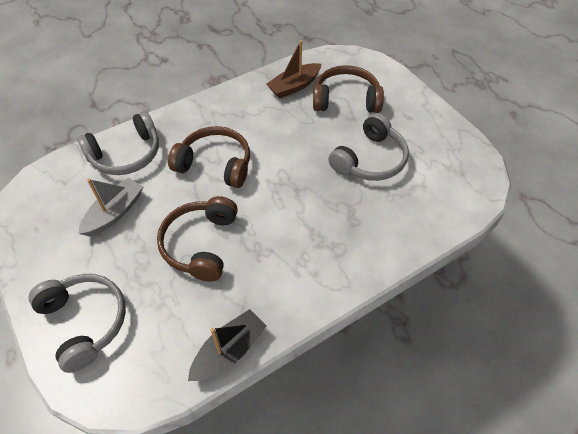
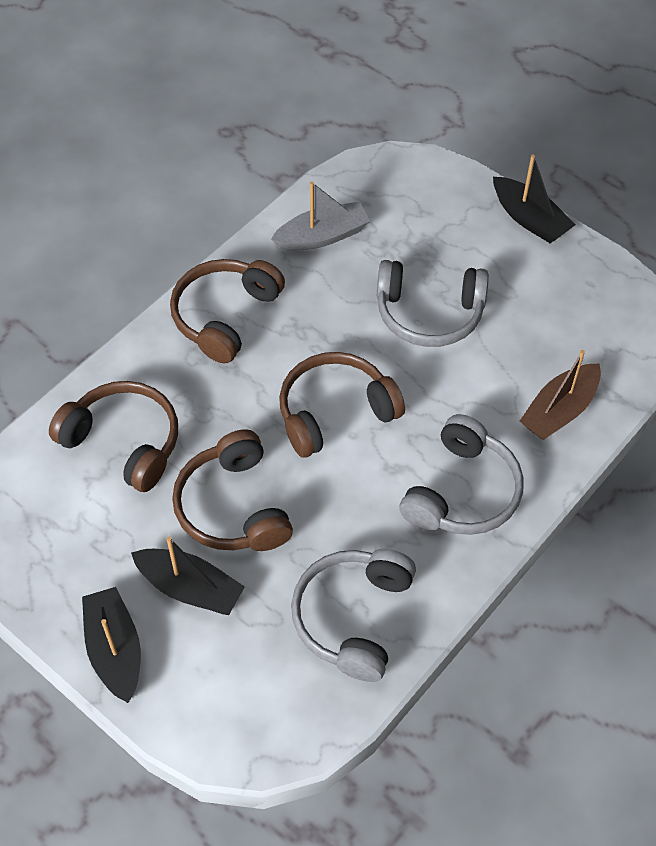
black boat: 1 -> 3
brown headphones: 3 -> 4

